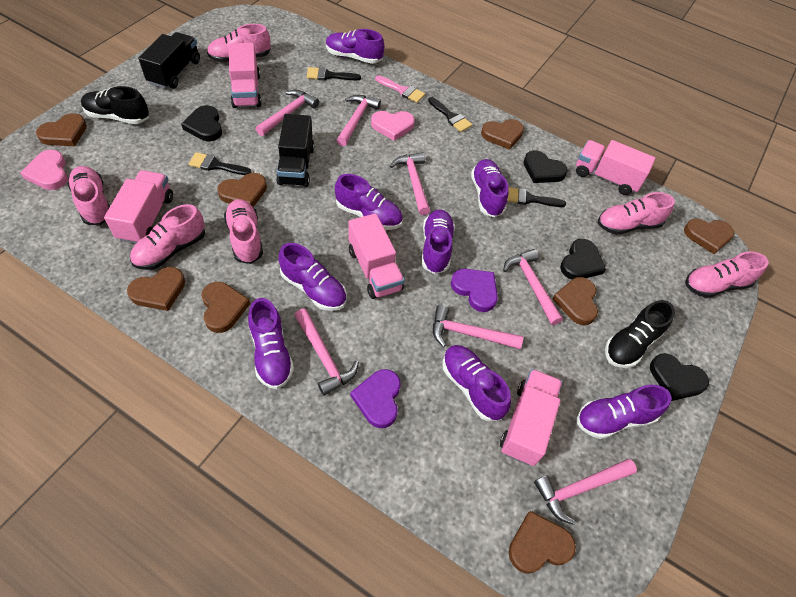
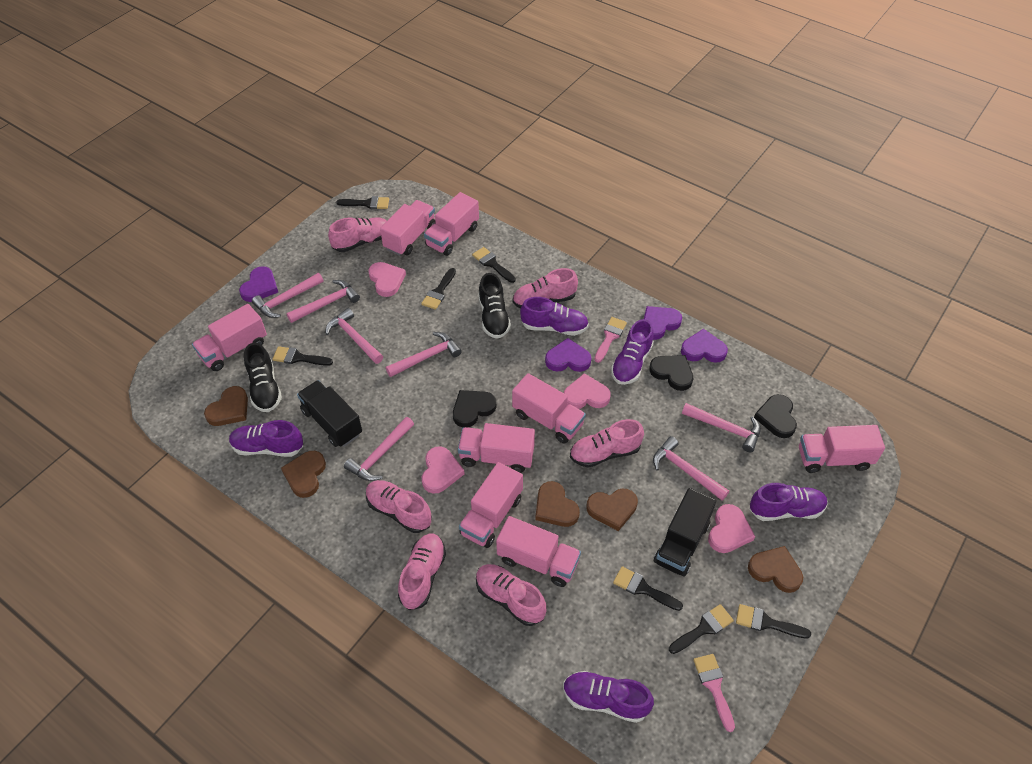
black brush: 4 -> 7
black heart: 4 -> 3
brown heart: 8 -> 5
pink brush: 1 -> 2
pink heart: 2 -> 4
pink truck: 5 -> 8
purple heart: 2 -> 4
purple shoe: 8 -> 5

